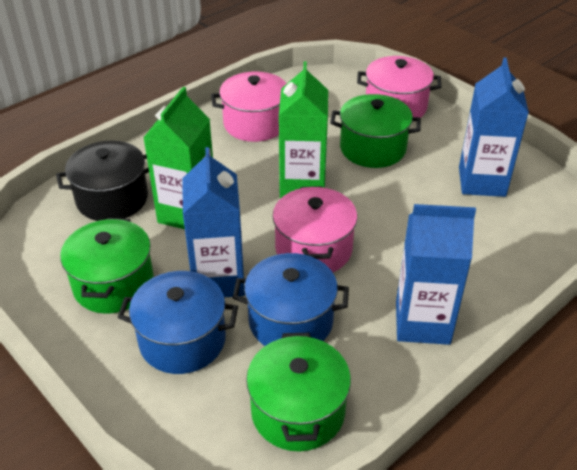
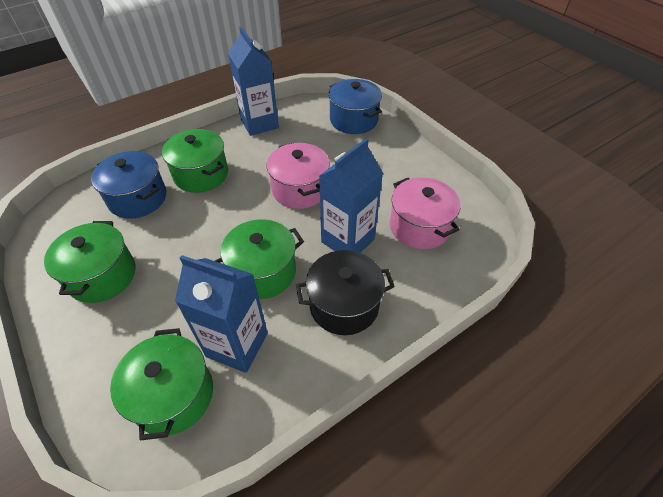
green carton: 2 -> 0
green pot: 3 -> 4
pink pot: 3 -> 2

